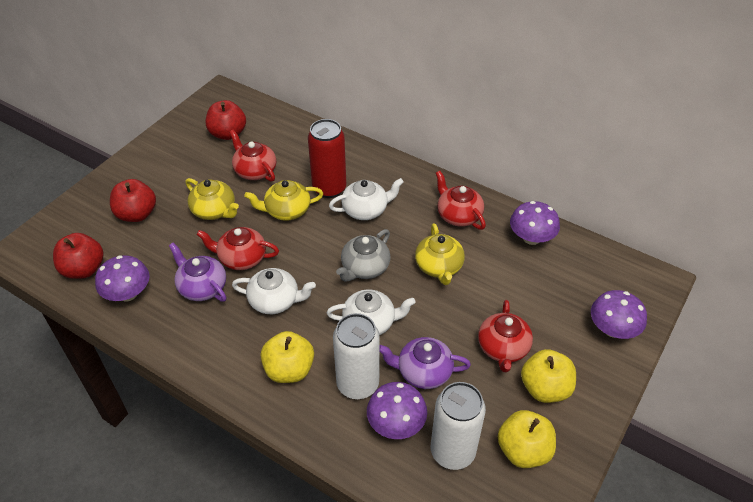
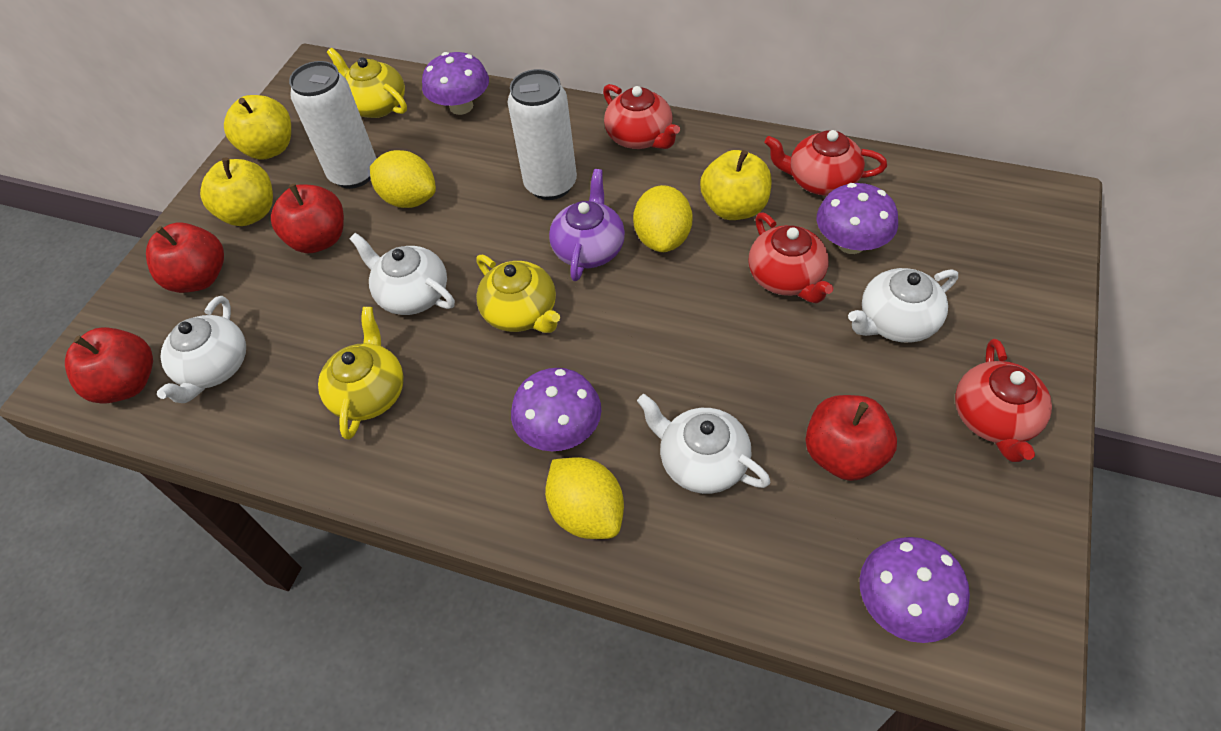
grey teapot: 1 -> 0
purple teapot: 2 -> 1
red apple: 3 -> 4
red can: 1 -> 0
white teapot: 3 -> 4
yellow lemon: 0 -> 3

